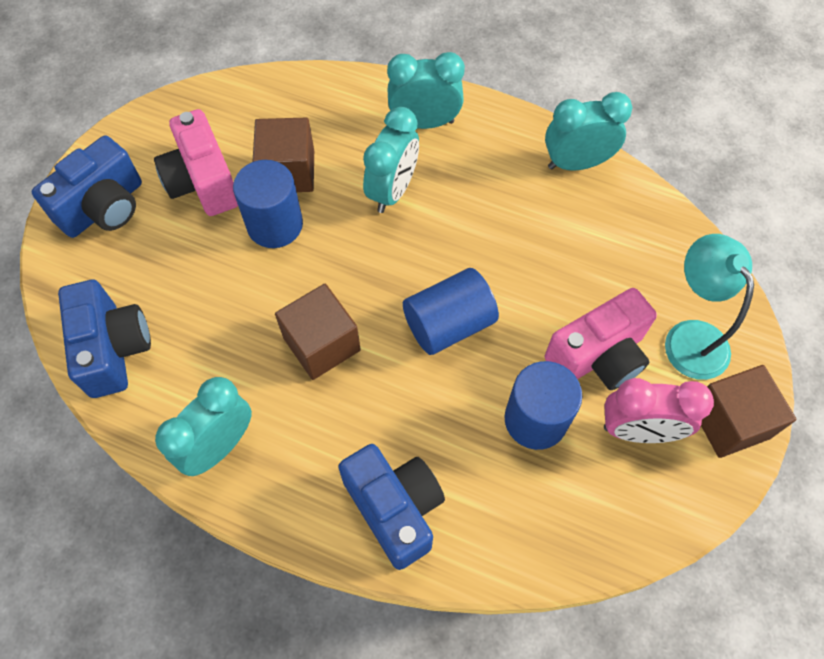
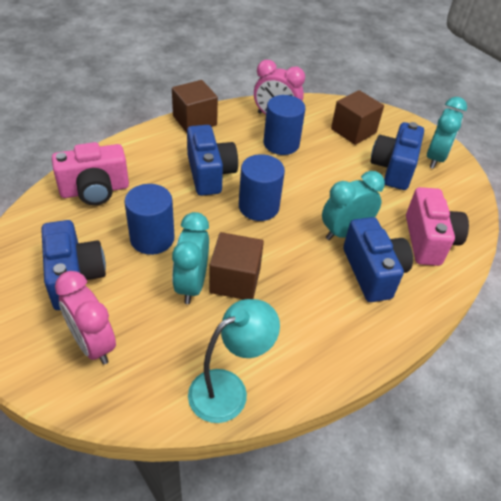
blue camera: 3 -> 4
pink clock: 1 -> 2
turquoise clock: 4 -> 3

